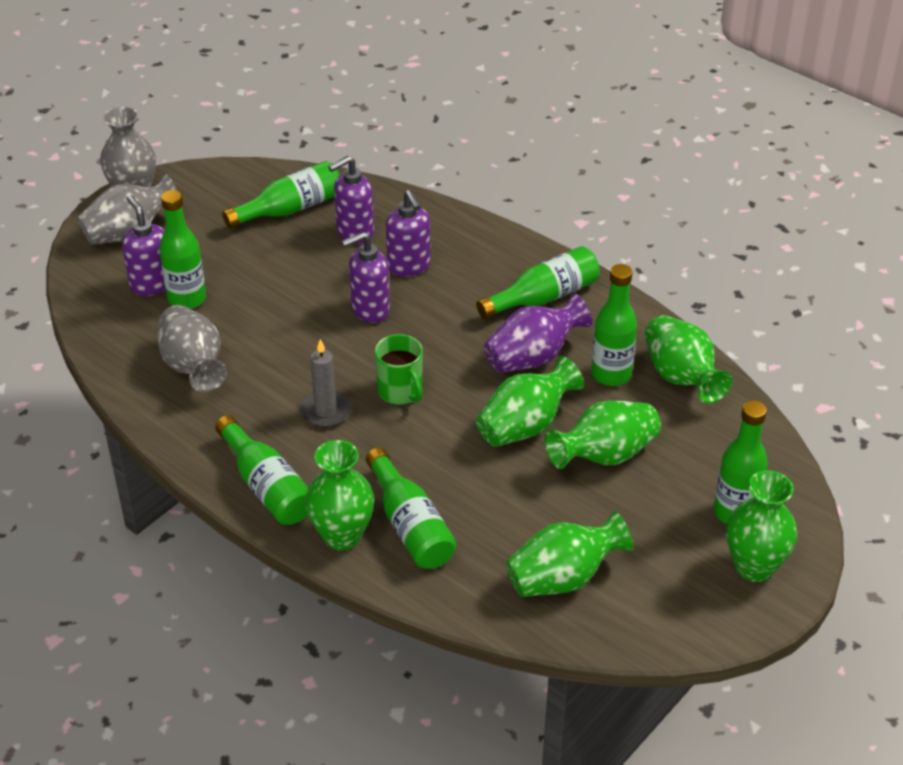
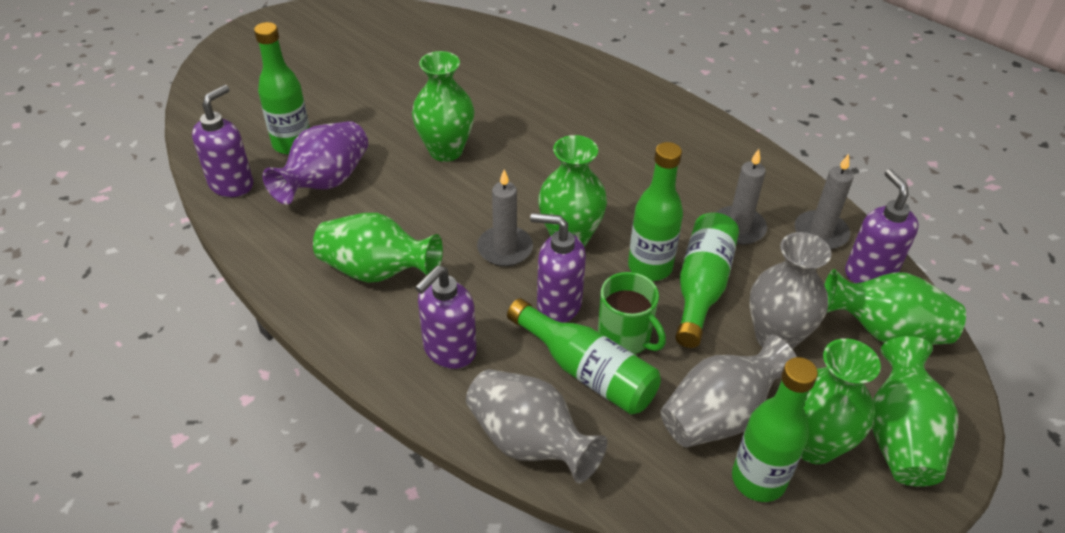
green bottle: 7 -> 5
grey candle: 1 -> 3

